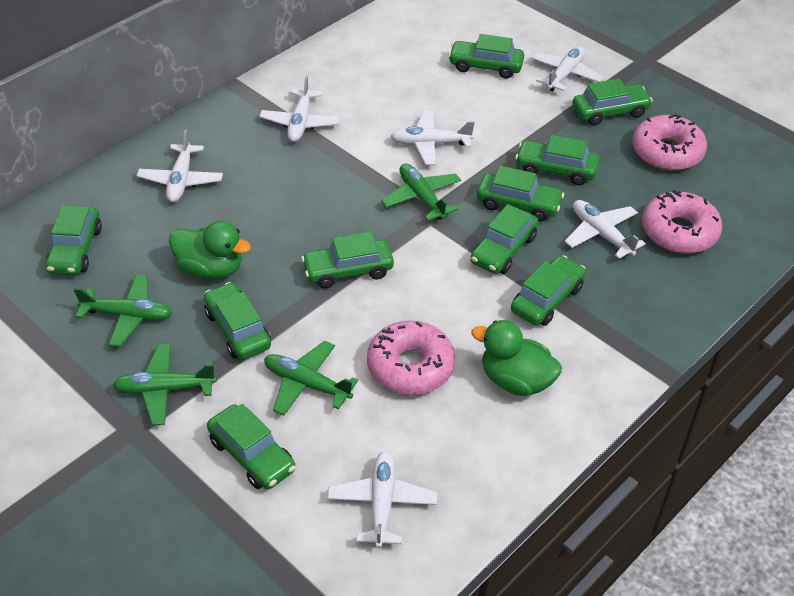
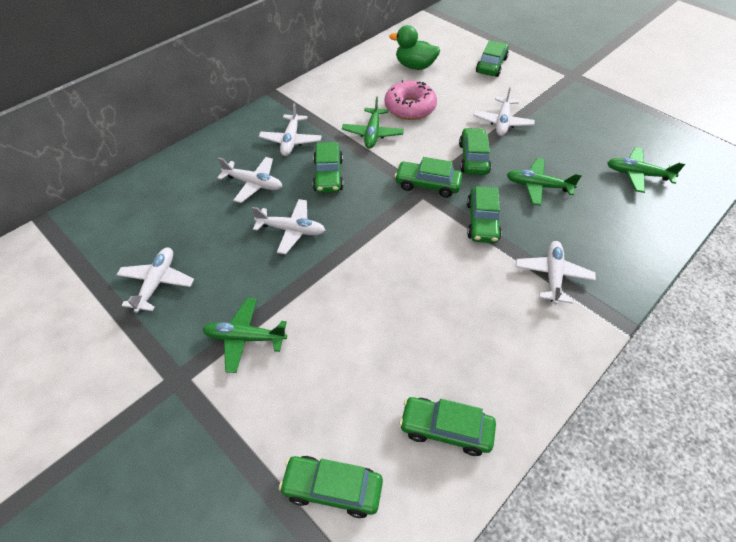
green car: 10 -> 7
green duck: 2 -> 1
pink donut: 3 -> 1

